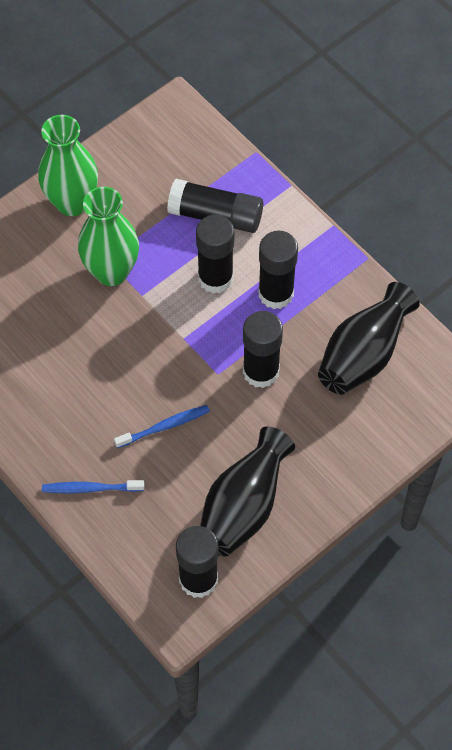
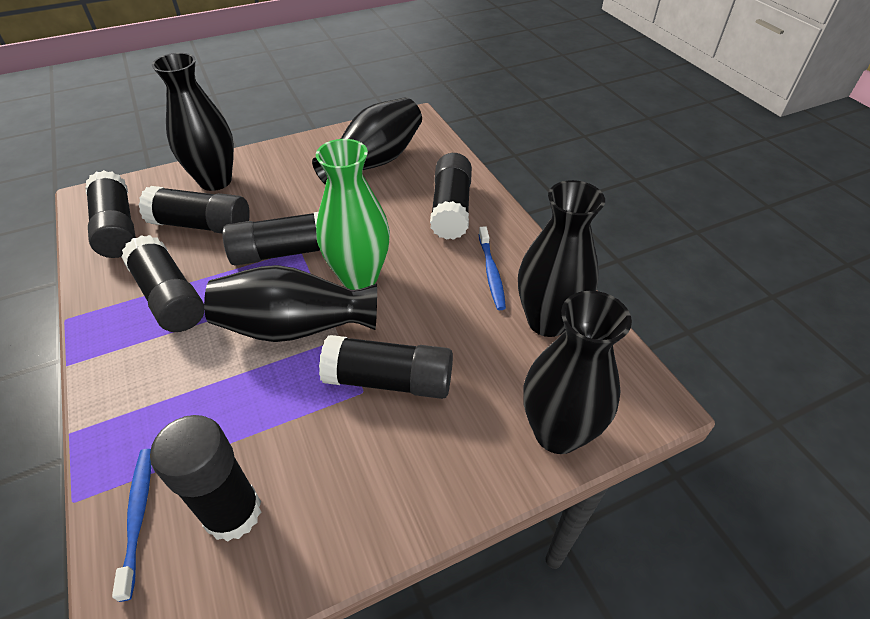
black glue stick: 5 -> 7
black vase: 2 -> 5
green vase: 2 -> 1

